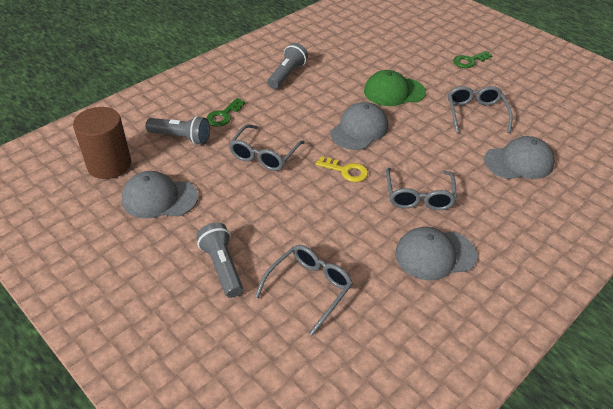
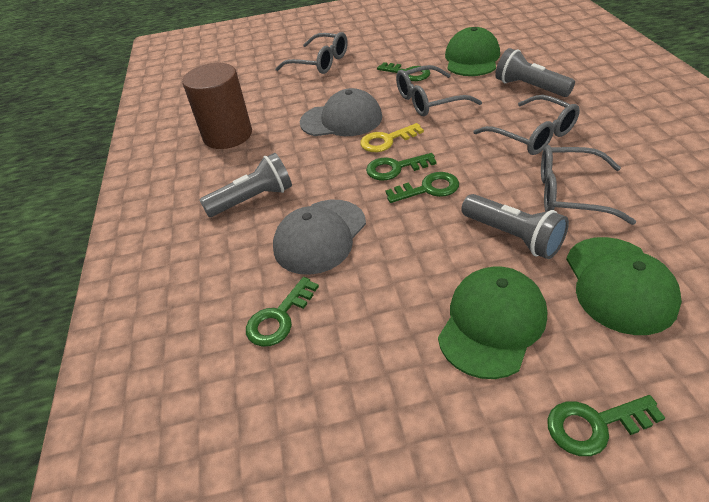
green cap: 1 -> 3
green key: 2 -> 5
grey cap: 4 -> 2

